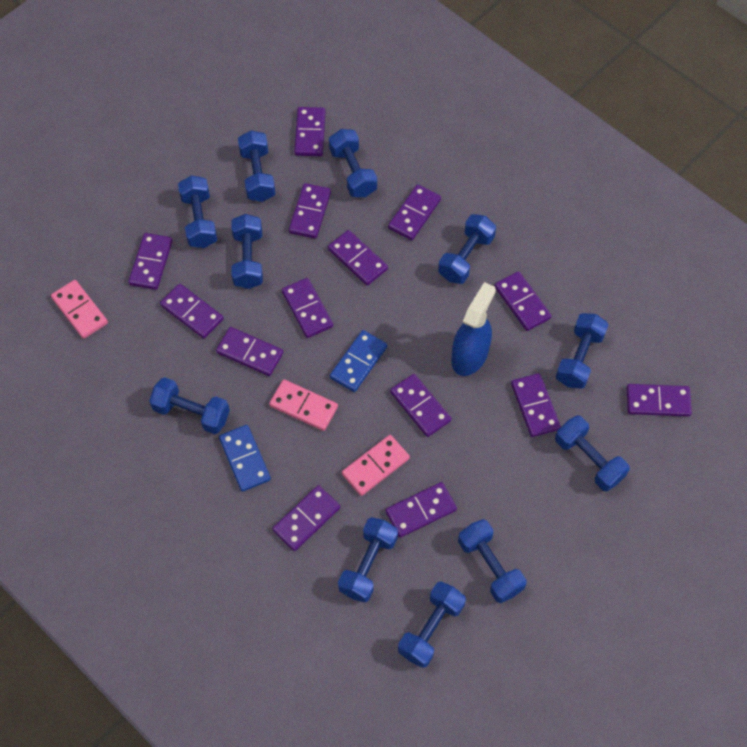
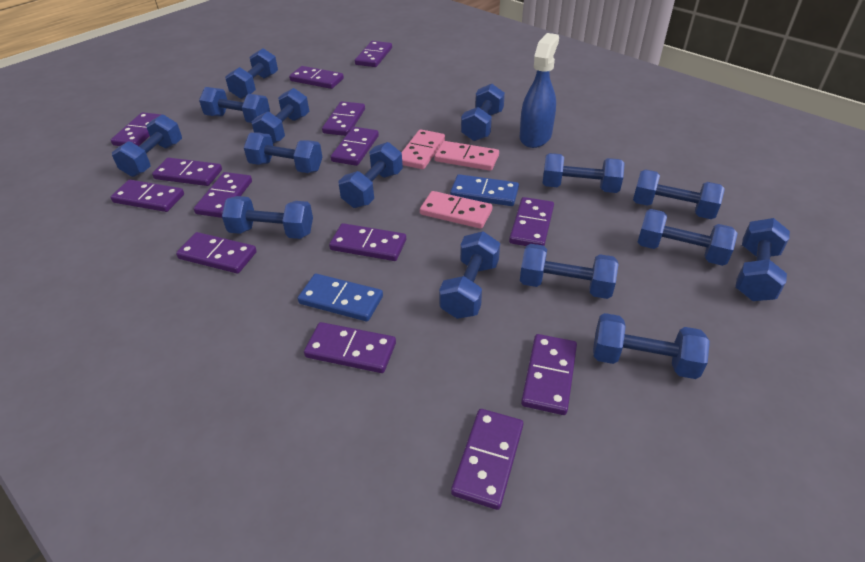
blue dumbbell: 11 -> 15

